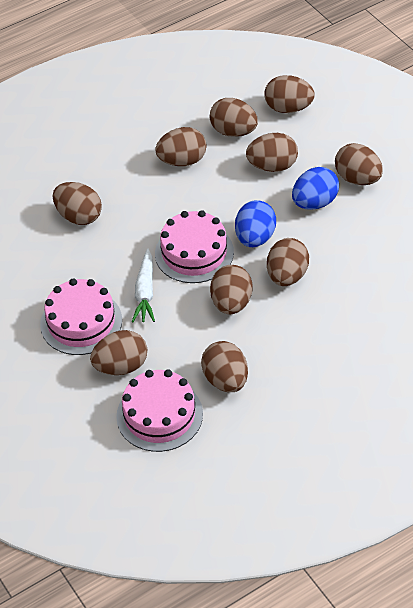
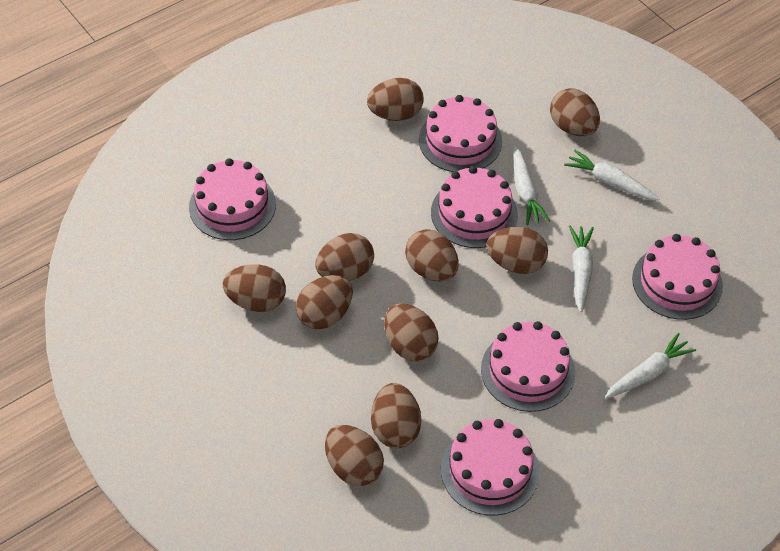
blue egg: 2 -> 0
pink cake: 3 -> 6
white carrot: 1 -> 4

